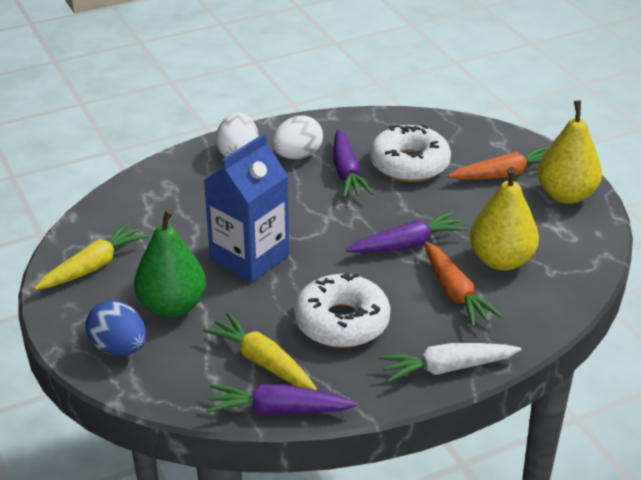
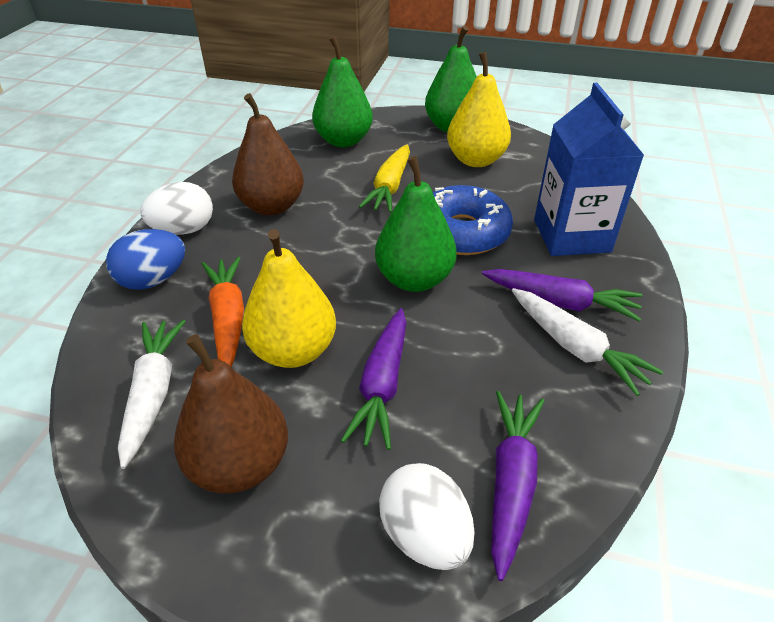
blue donut: 0 -> 1
brown pear: 0 -> 2
green pear: 1 -> 3
orange carrot: 2 -> 1
white carrot: 1 -> 2
white donut: 2 -> 0
yellow carrot: 2 -> 1

